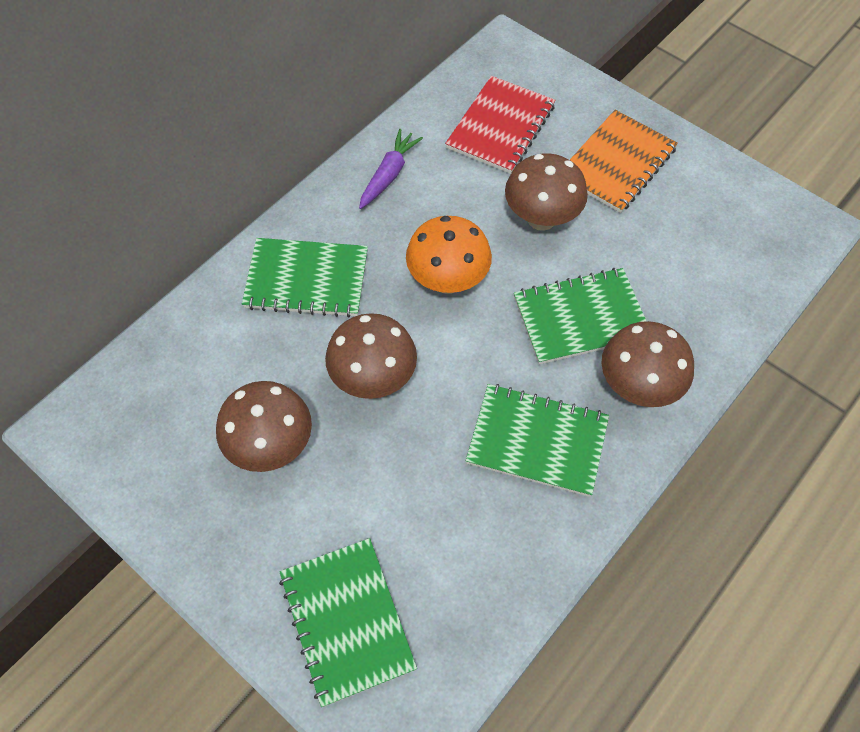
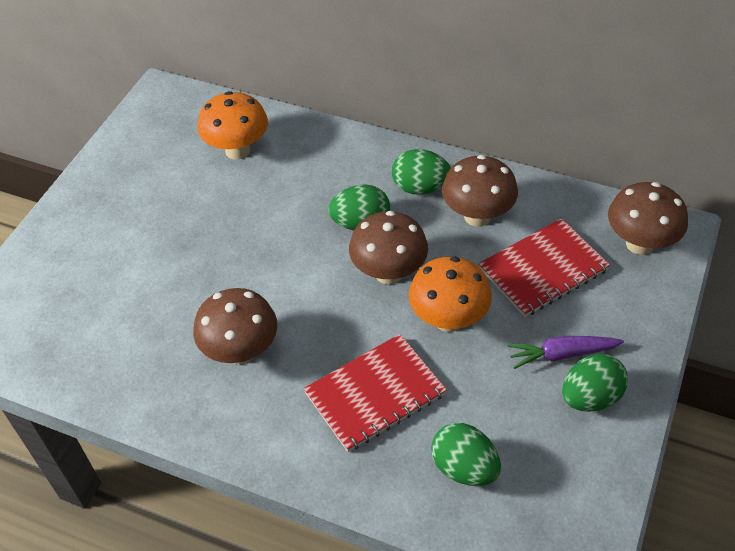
green egg: 0 -> 4
green notebook: 4 -> 0
orange mushroom: 1 -> 2
orange notebook: 1 -> 0
red notebook: 1 -> 2

